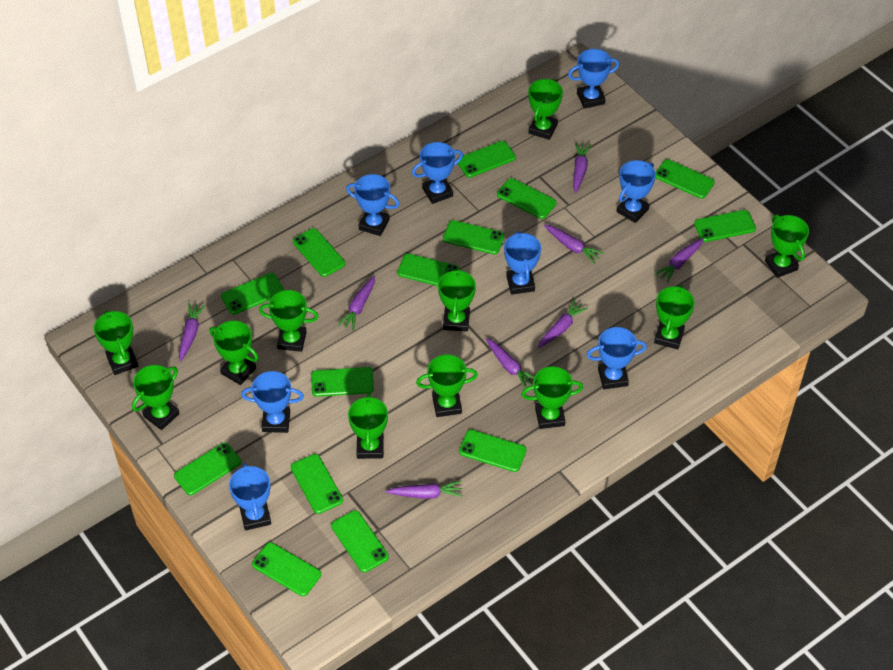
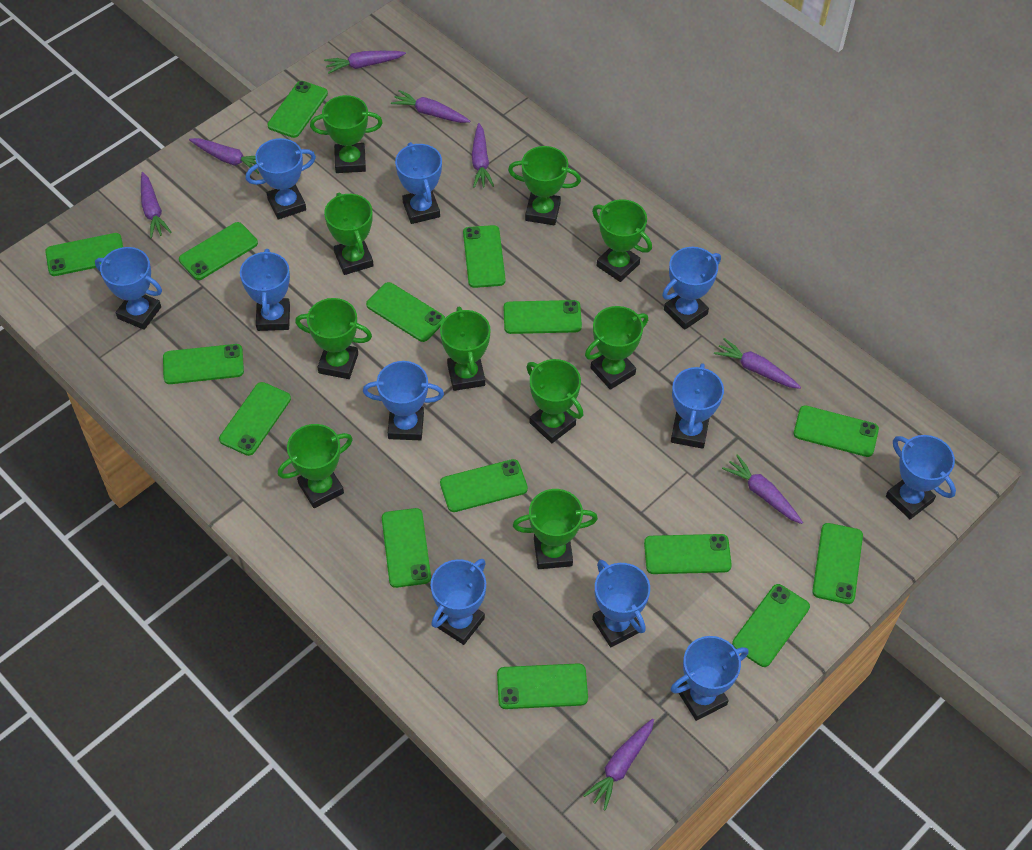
blue trophy: 8 -> 11
green phone: 14 -> 15
green trophy: 11 -> 10

